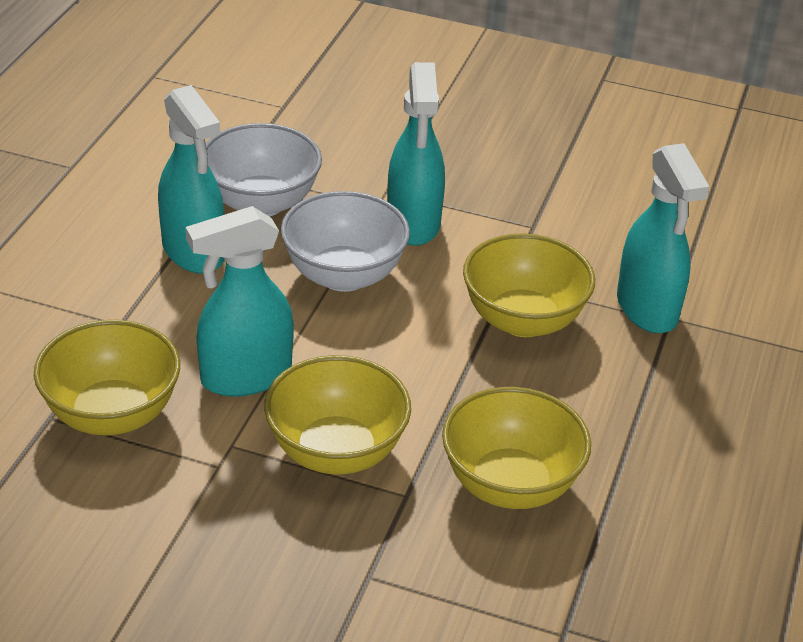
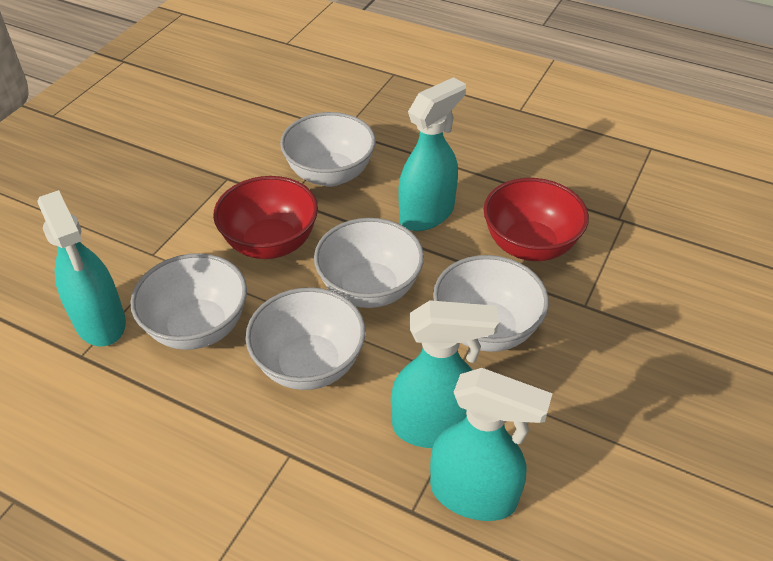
red bowl: 0 -> 2
white bowl: 2 -> 5
yellow bowl: 4 -> 0

